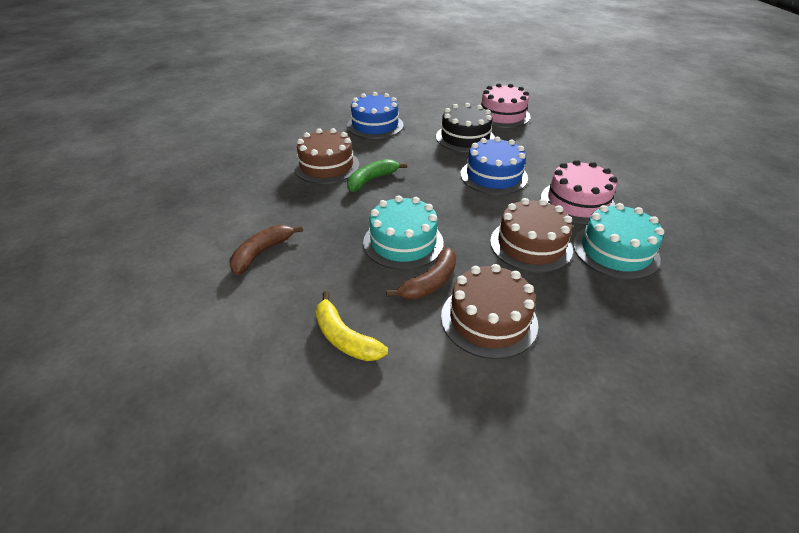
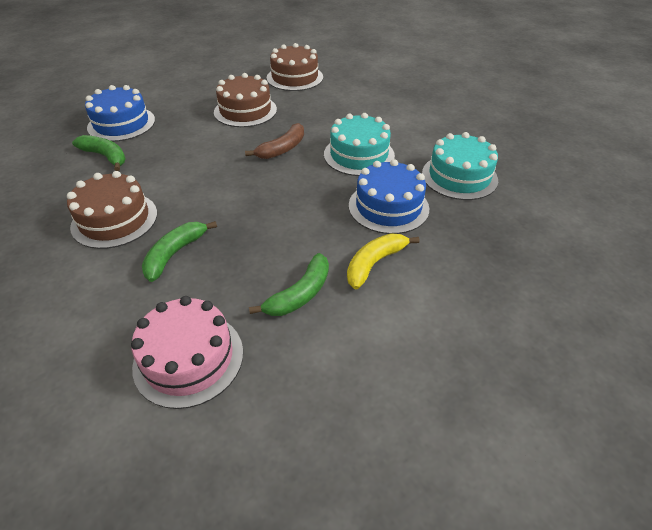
black cake: 1 -> 0
brown banana: 2 -> 1
green banana: 1 -> 3
pink cake: 2 -> 1

